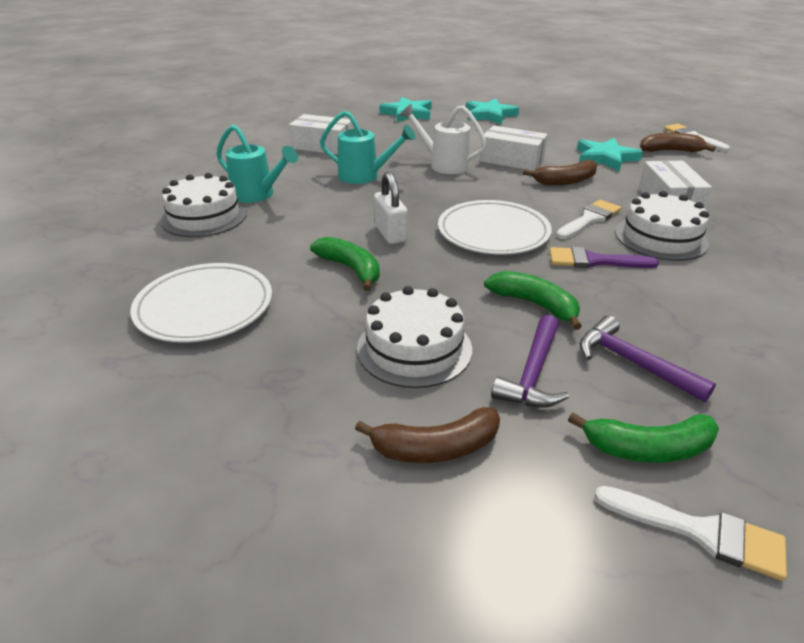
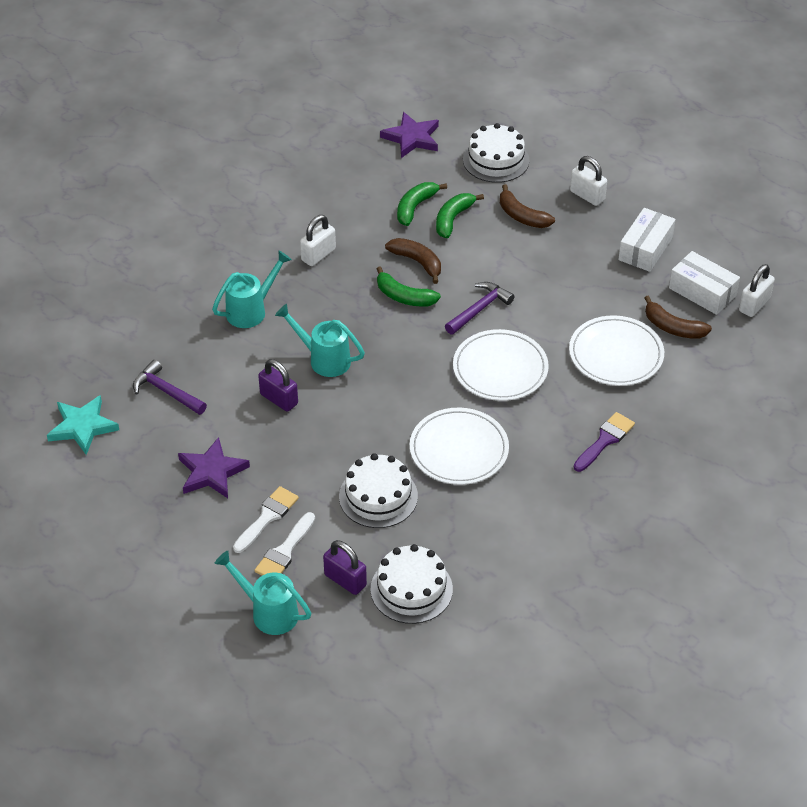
purple padlock: 0 -> 2
purple star: 0 -> 2
turquoise star: 3 -> 1
turquoise watering can: 2 -> 3
white box: 3 -> 2
white brush: 3 -> 2
white padlock: 1 -> 3
white plate: 2 -> 3
white watering can: 1 -> 0

